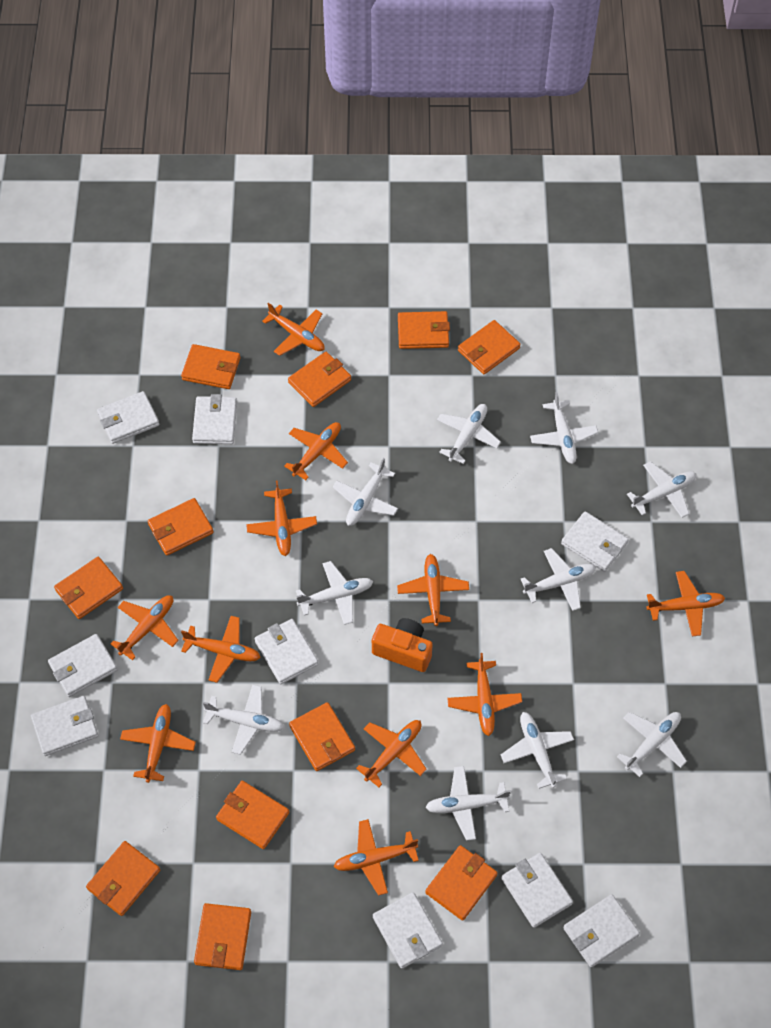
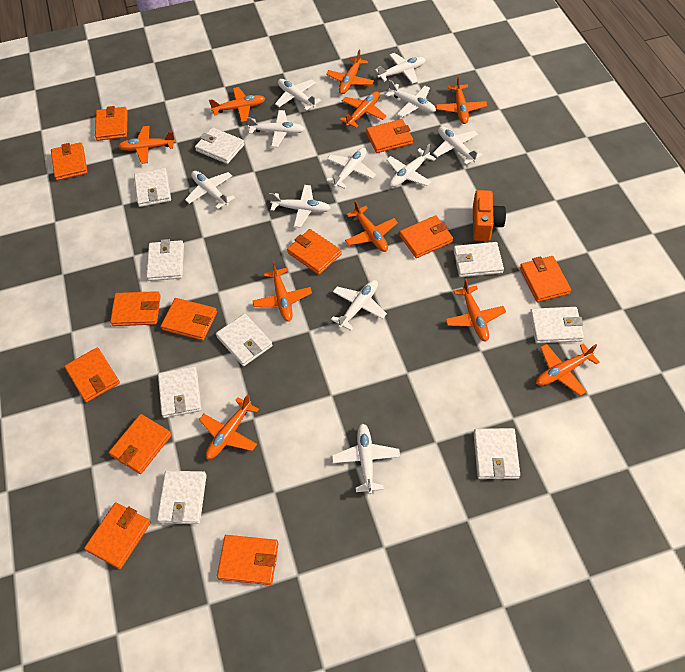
orange plane: 11 -> 10
orange wallet: 11 -> 12
white plane: 10 -> 11

